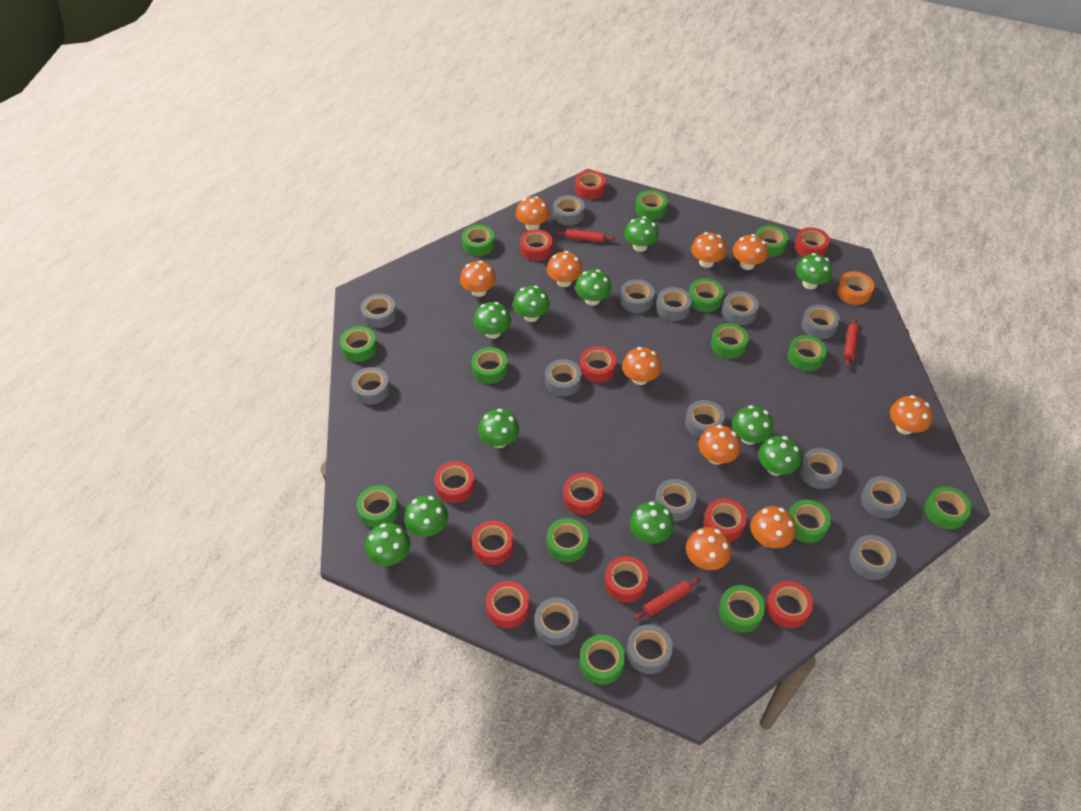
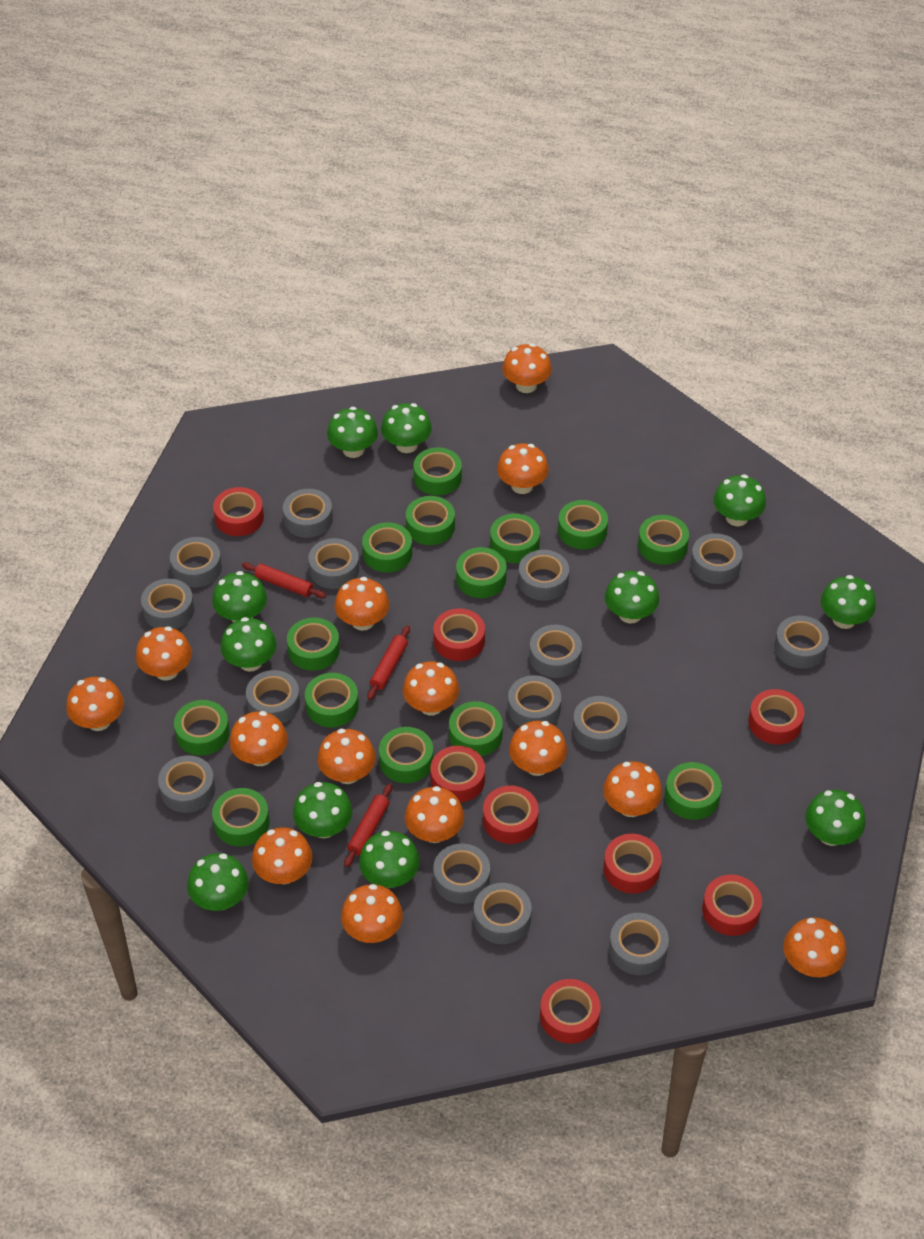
orange mushroom: 10 -> 14
orange tape: 1 -> 0
red tape: 11 -> 8

